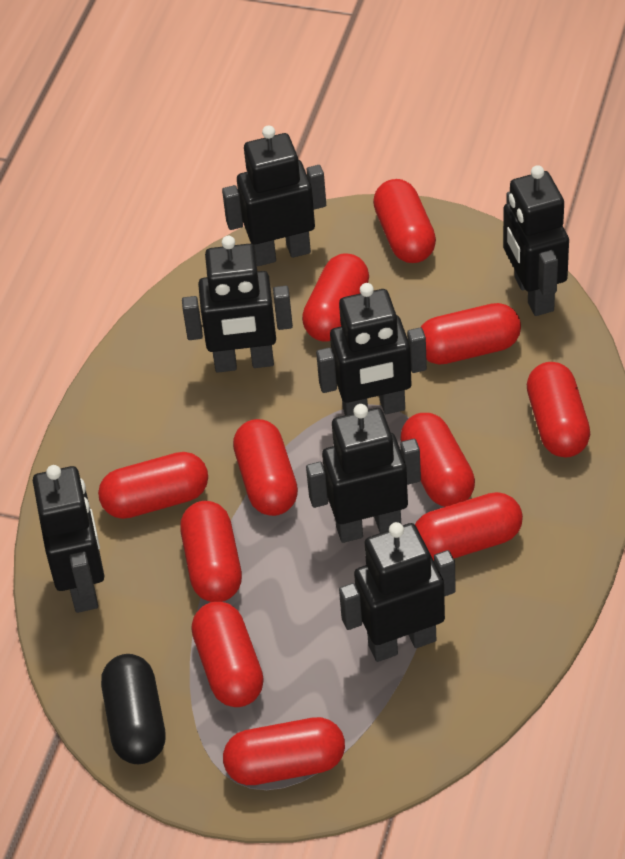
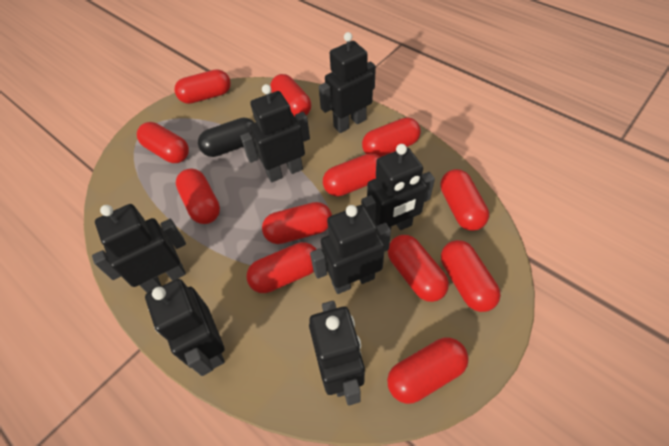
red capsule: 11 -> 12

